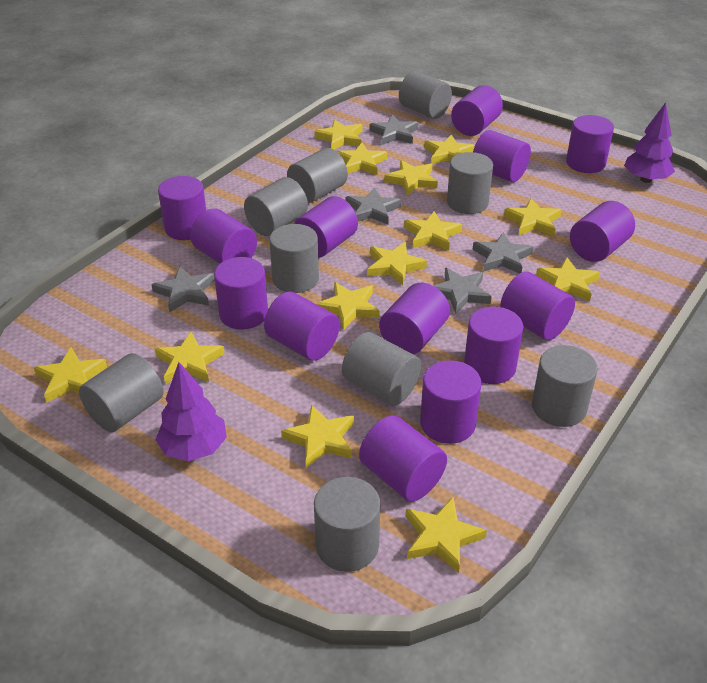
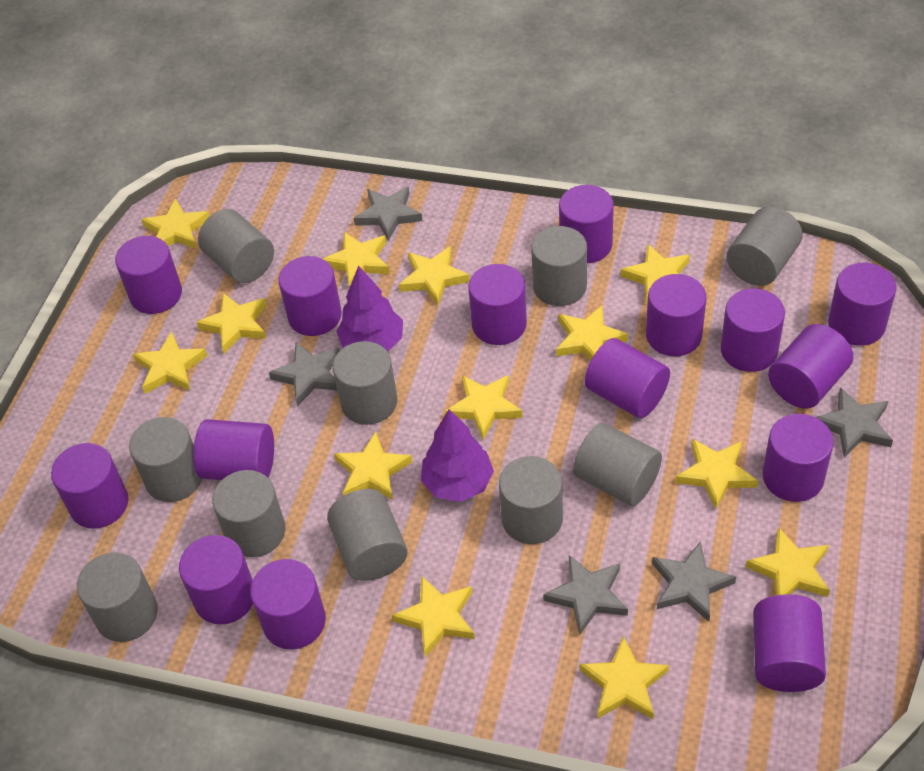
grey cylinder: 9 -> 10
purple cylinder: 14 -> 15

